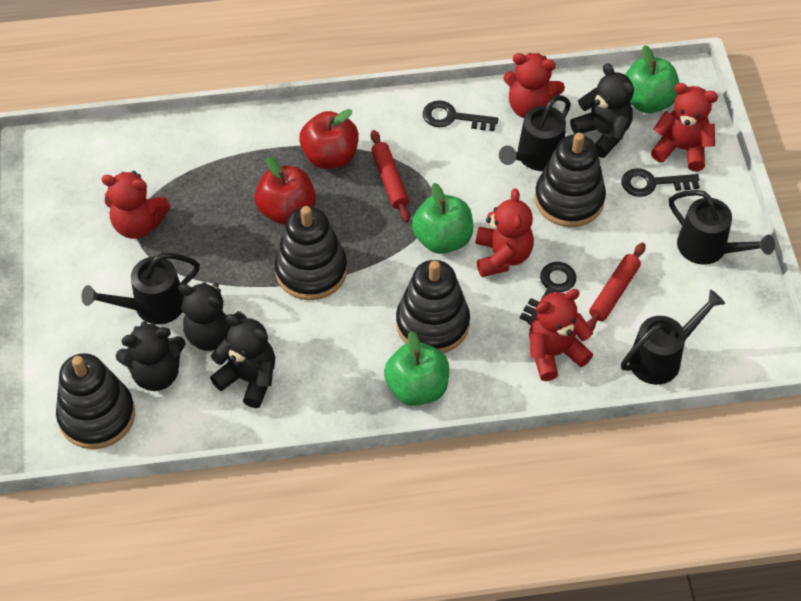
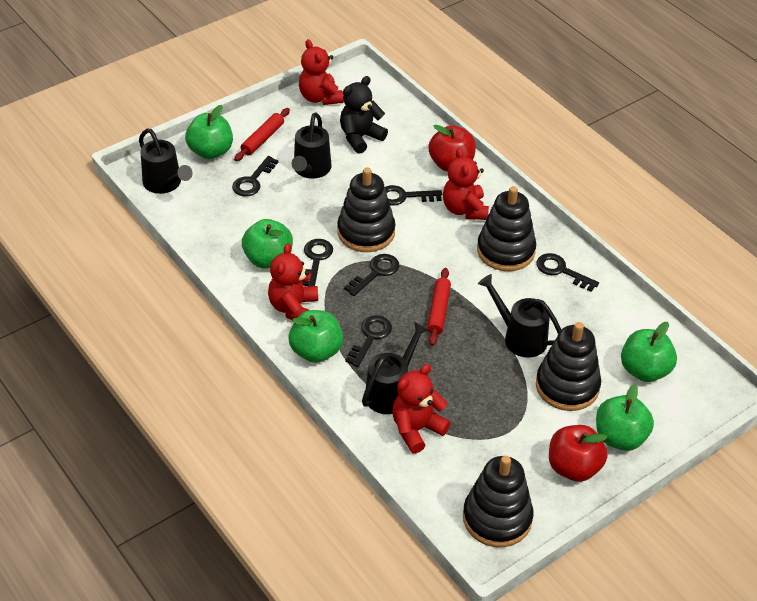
black key: 3 -> 6
black teddy bear: 4 -> 1
green apple: 3 -> 5
red teddy bear: 5 -> 4

